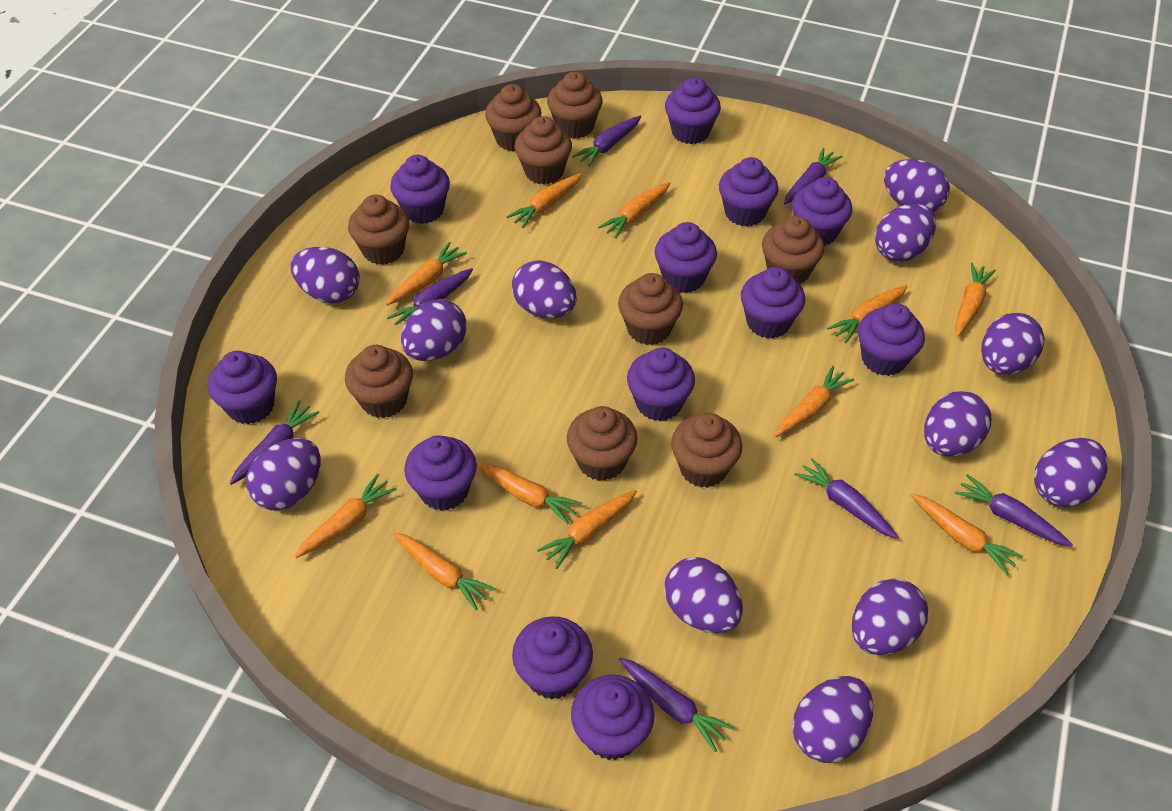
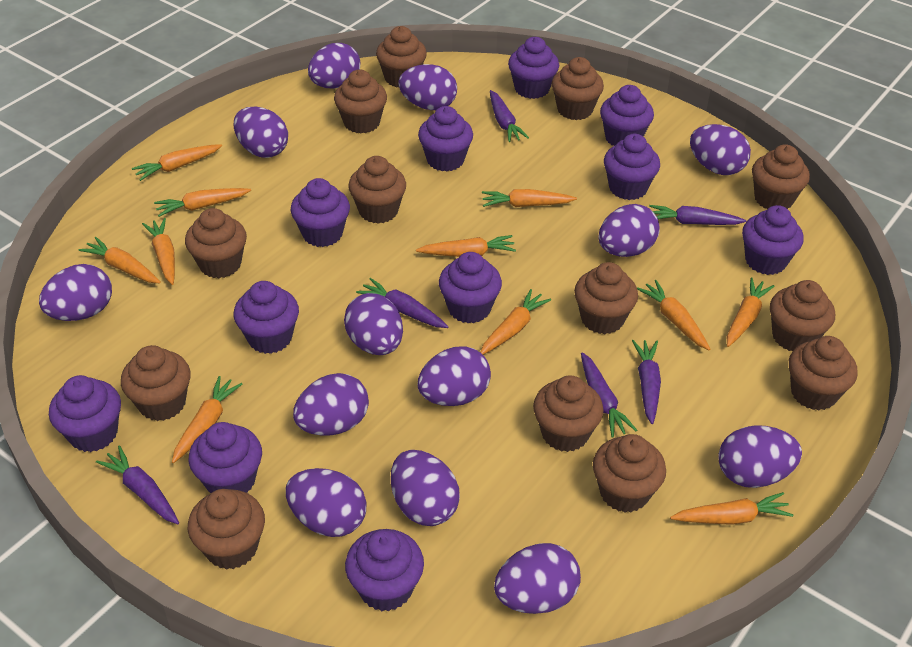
brown cupcake: 9 -> 13
purple carrot: 7 -> 6
purple cupcake: 12 -> 11
purple egg: 12 -> 13

